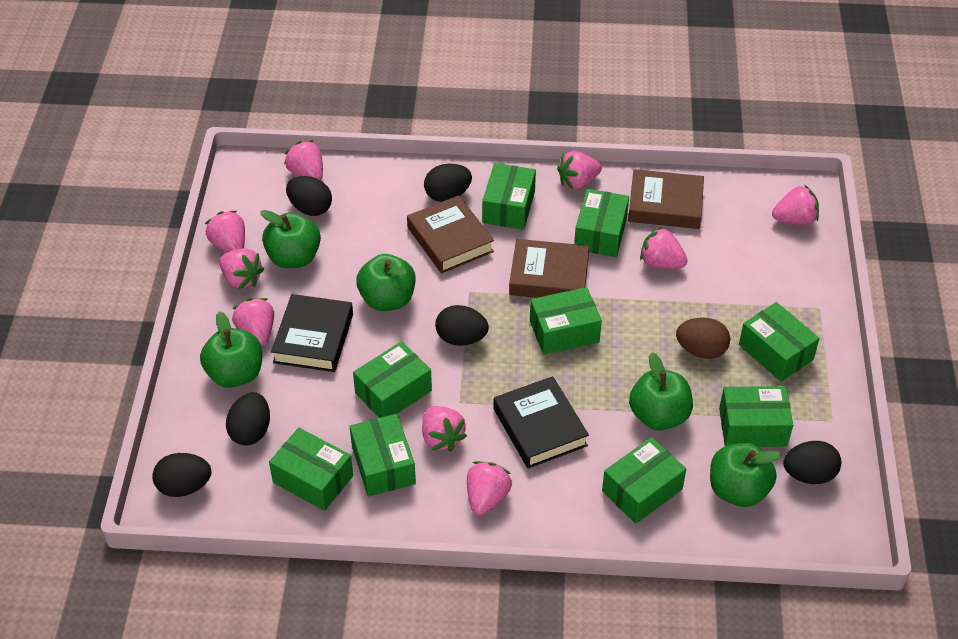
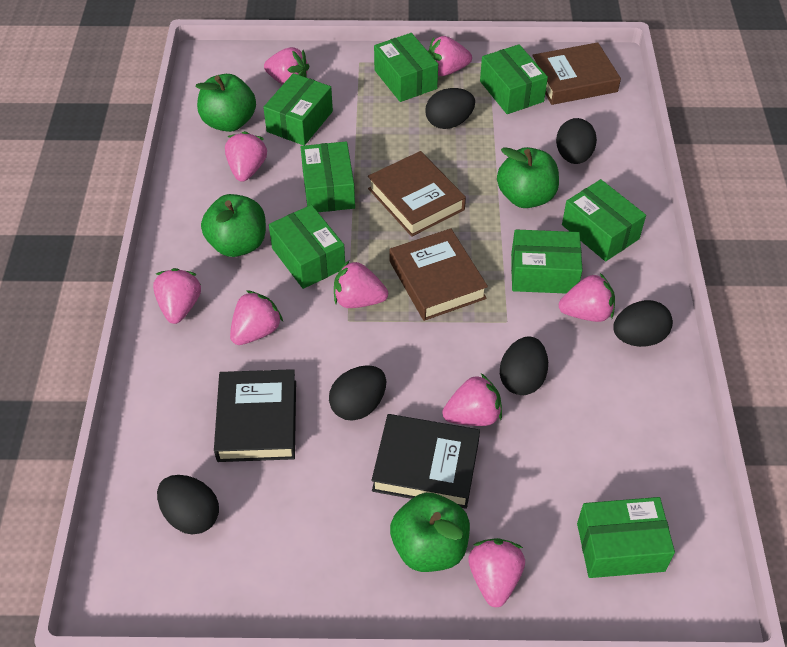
brown egg: 1 -> 0
green apple: 5 -> 4
green box: 9 -> 8

